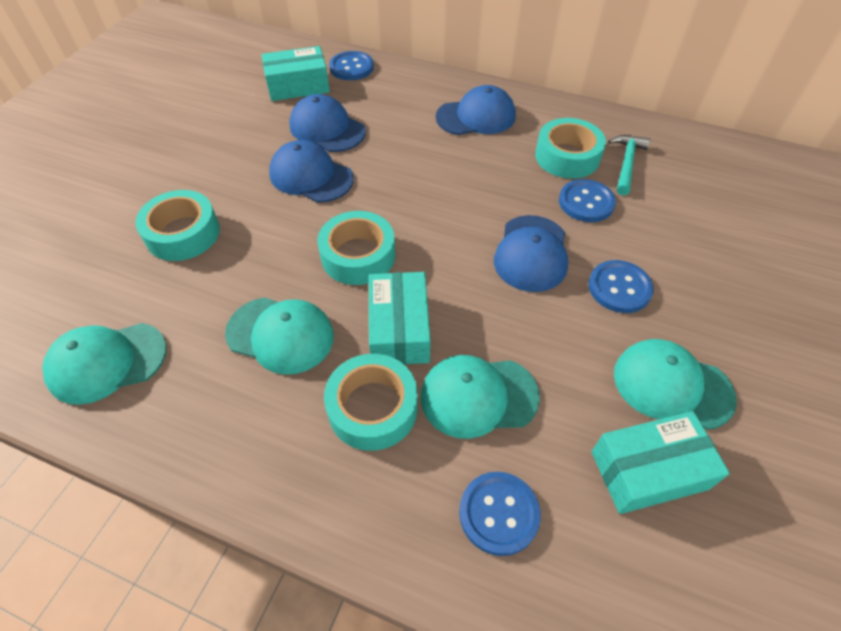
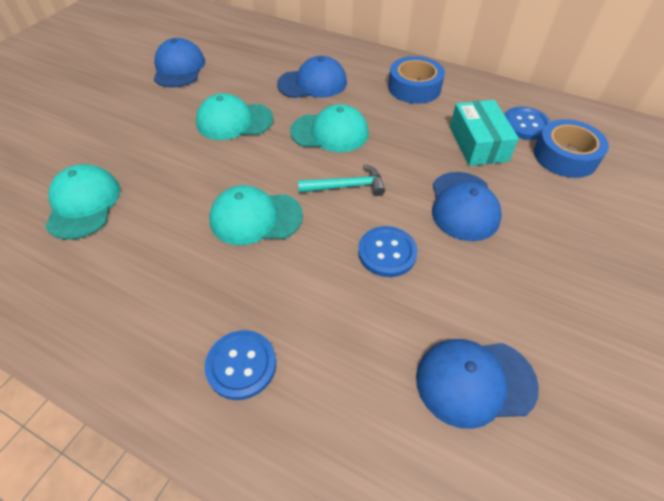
blue button: 4 -> 3
blue tape: 0 -> 2
turquoise box: 3 -> 1
turquoise tape: 4 -> 0

